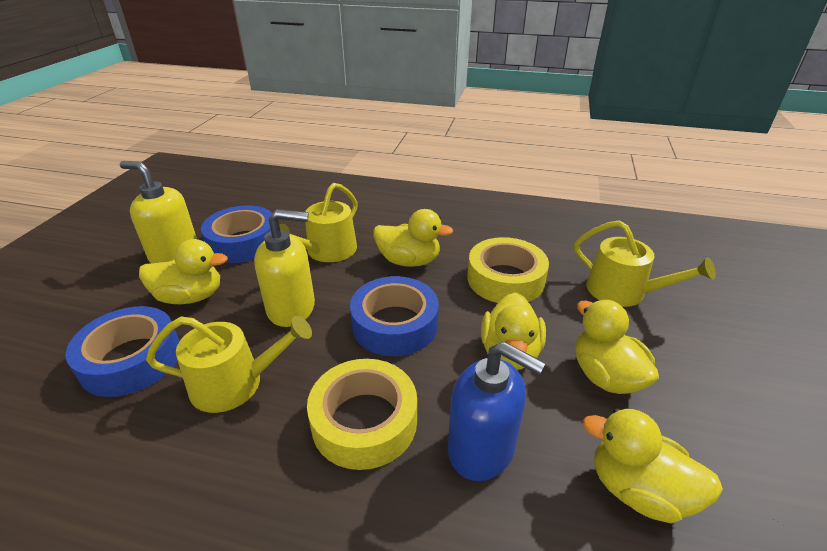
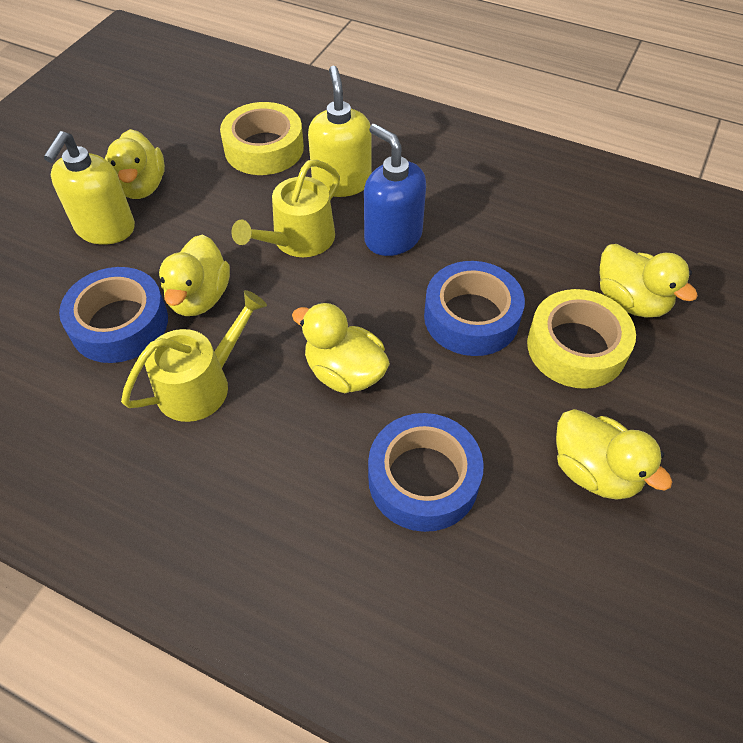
yellow watering can: 3 -> 2

